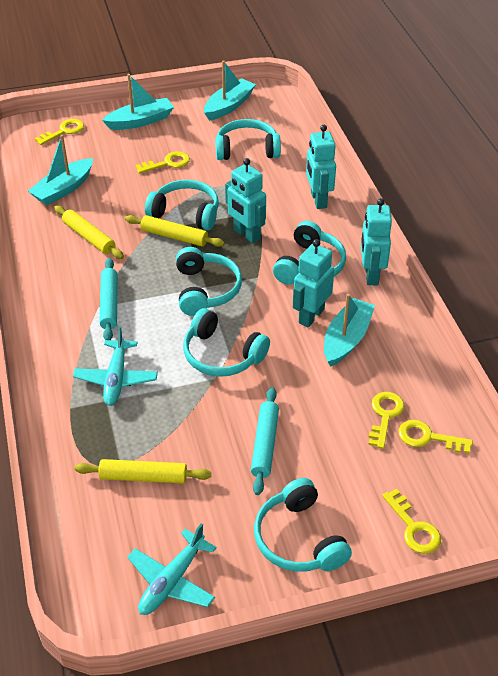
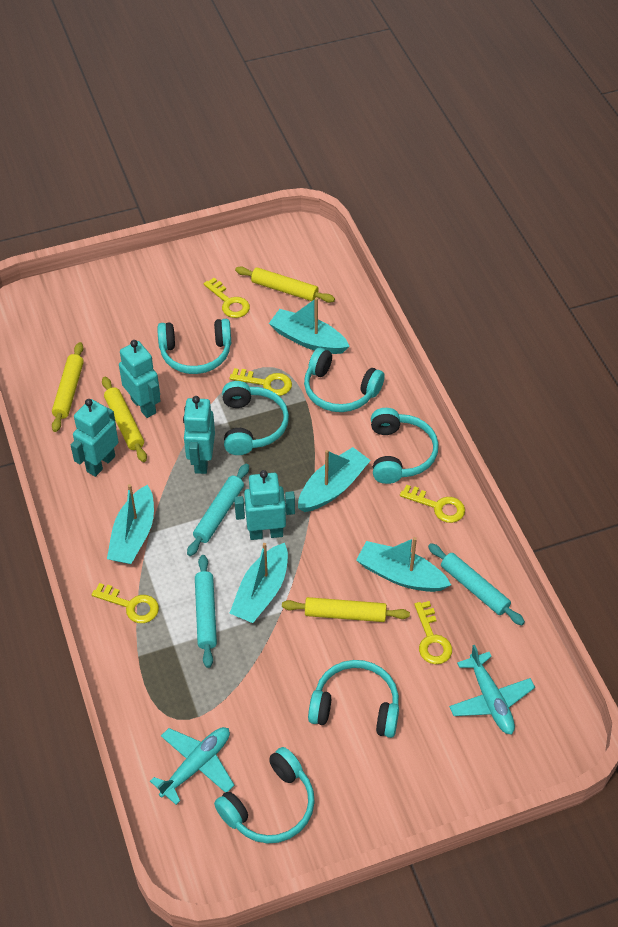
turquoise boat: 4 -> 5
turquoise rolling pin: 2 -> 3
yellow rolling pin: 3 -> 4

